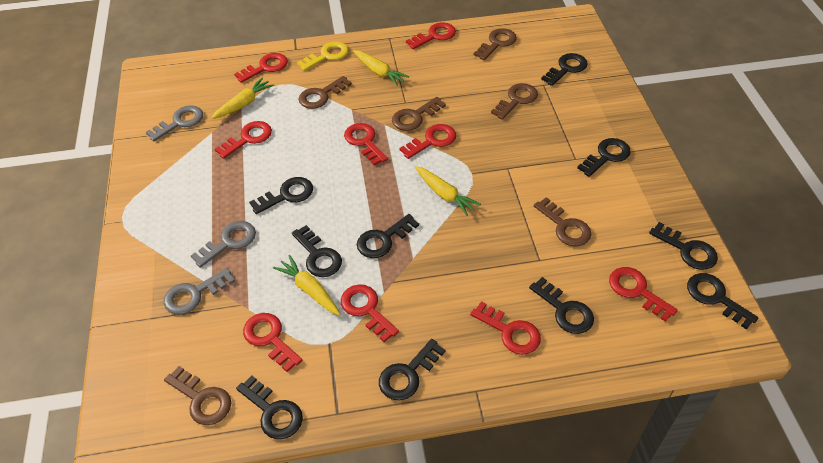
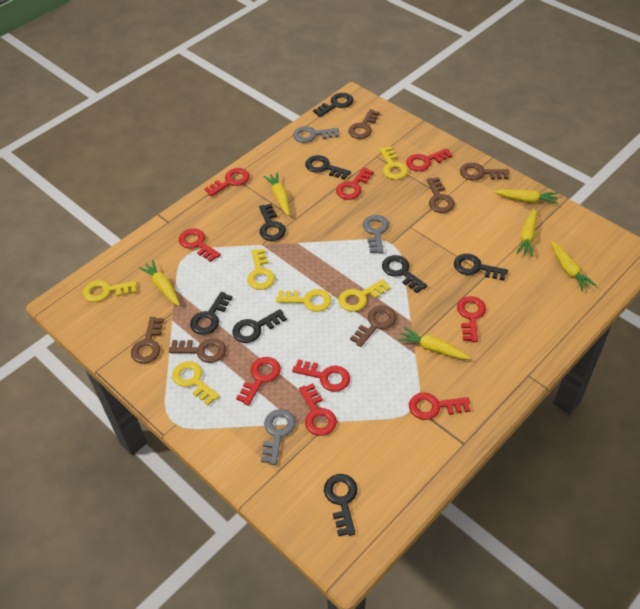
black key: 10 -> 8
yellow carrot: 4 -> 6
yellow key: 1 -> 6

